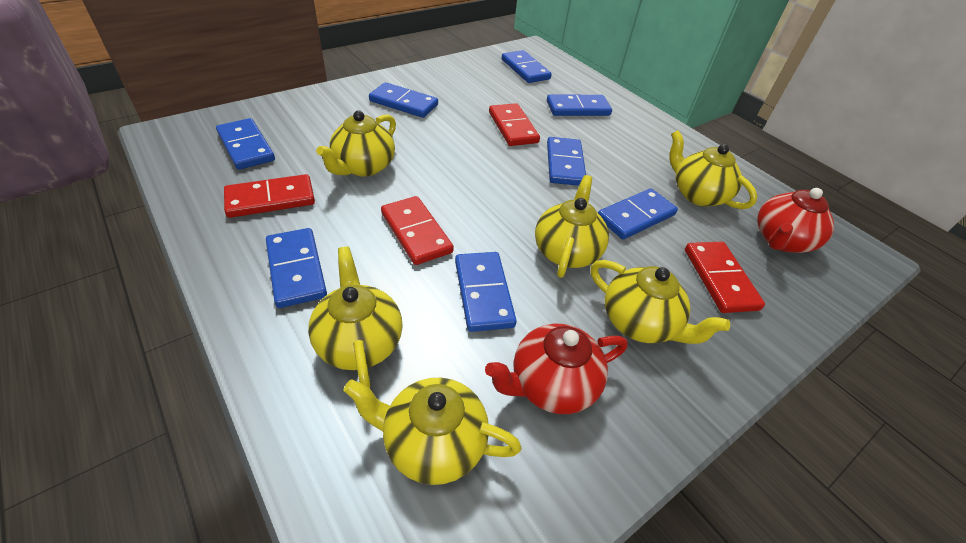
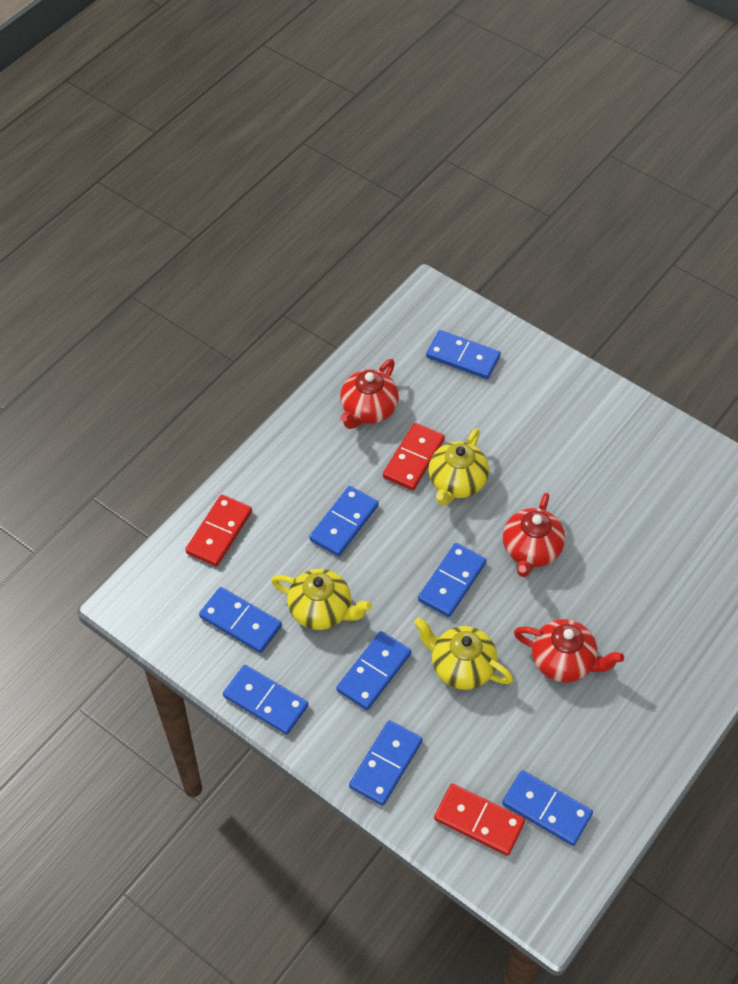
red domino: 4 -> 3
red teapot: 2 -> 3
yellow teapot: 6 -> 3

